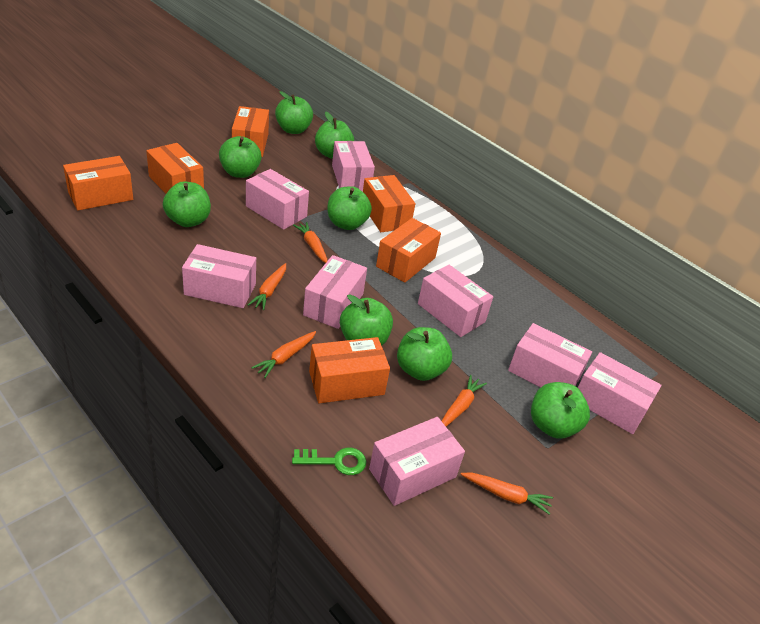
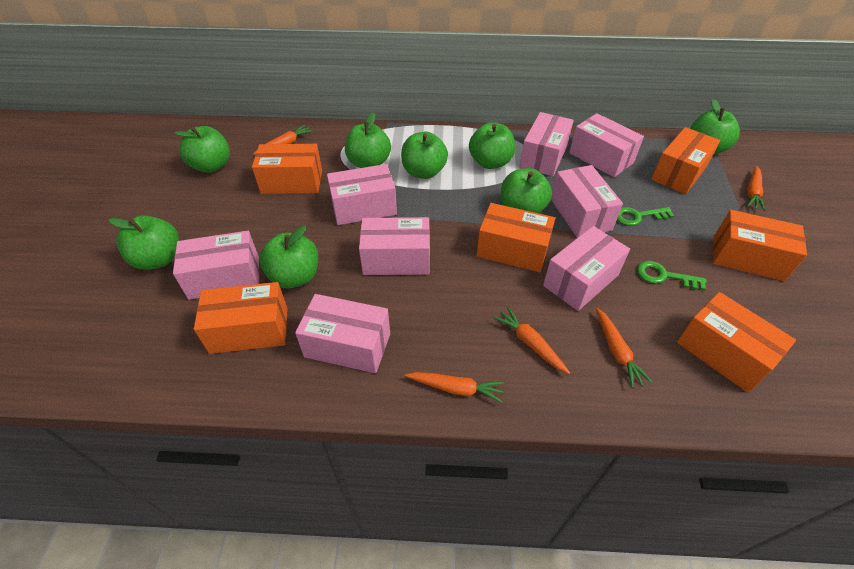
green key: 1 -> 2

